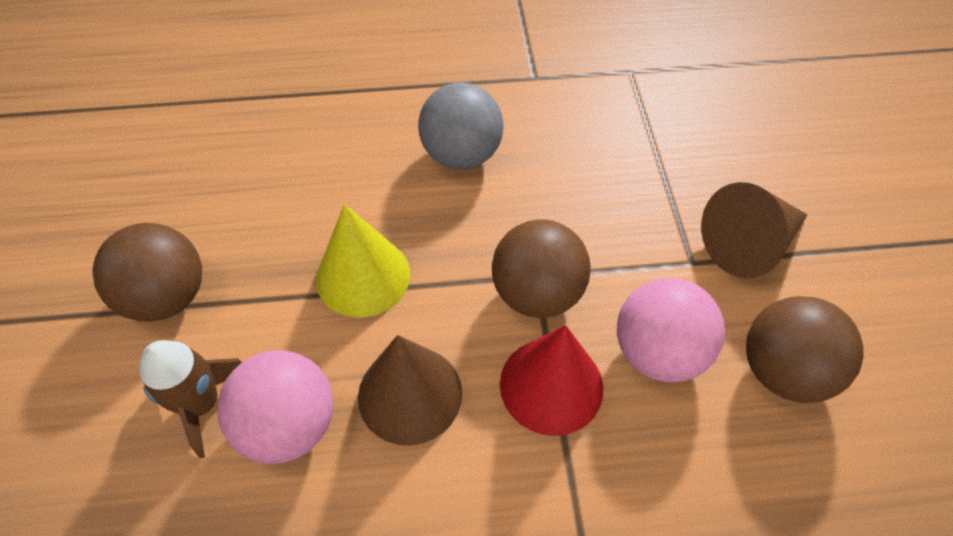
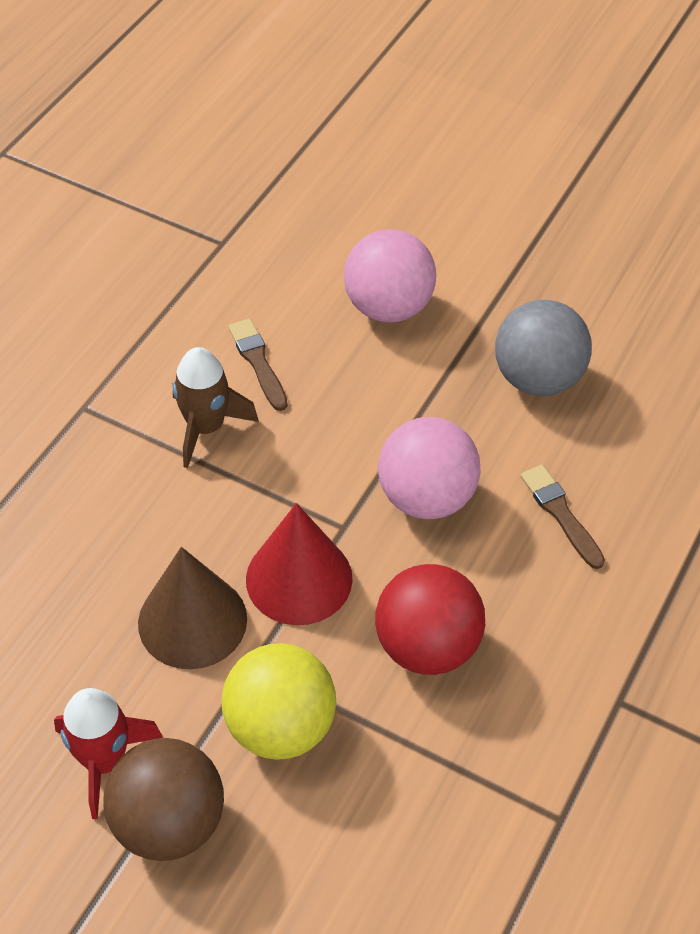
brown ball: 3 -> 1
brown brush: 0 -> 2
brown cone: 2 -> 1
red ball: 0 -> 1
red rocket: 0 -> 1
yellow ball: 0 -> 1
yellow cone: 1 -> 0

